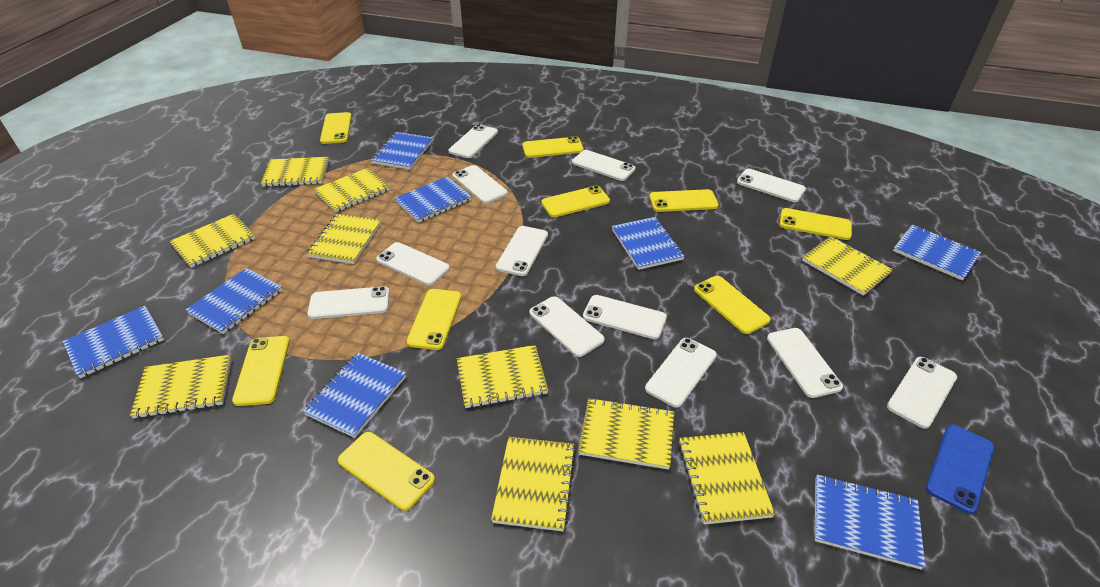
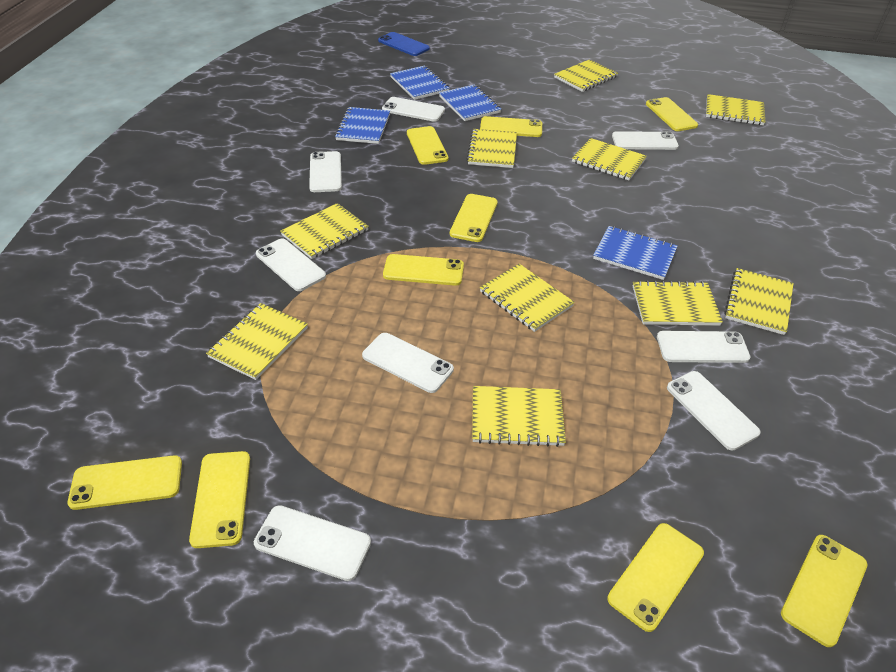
blue notebook: 8 -> 4
white phone: 12 -> 8

